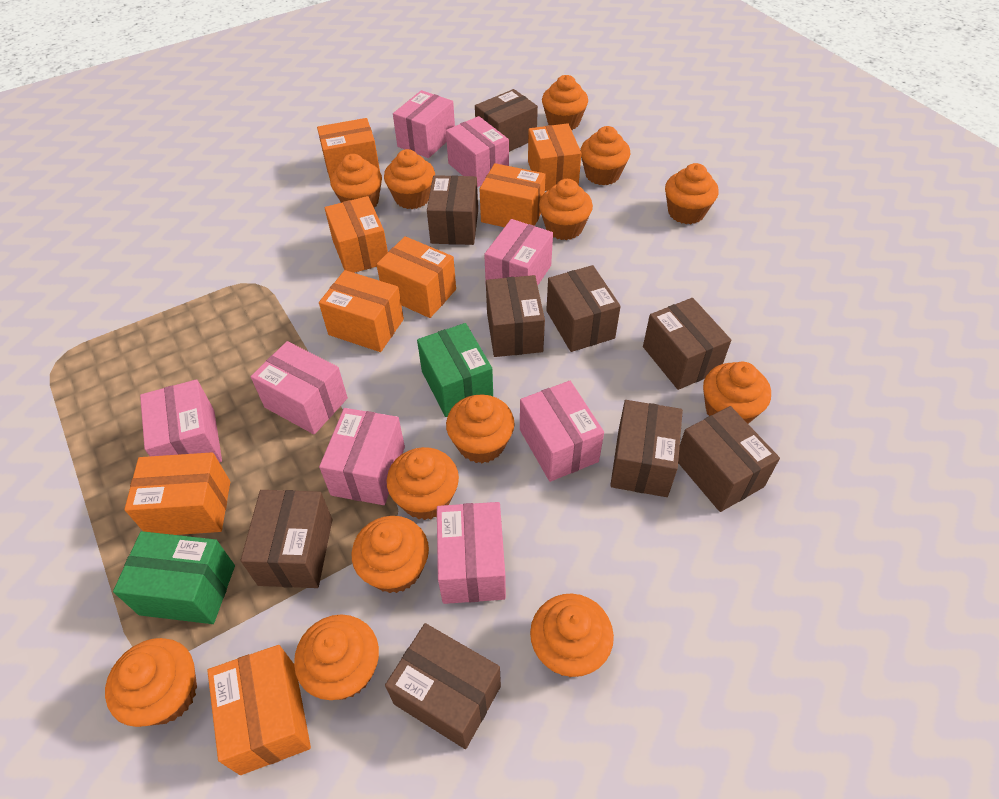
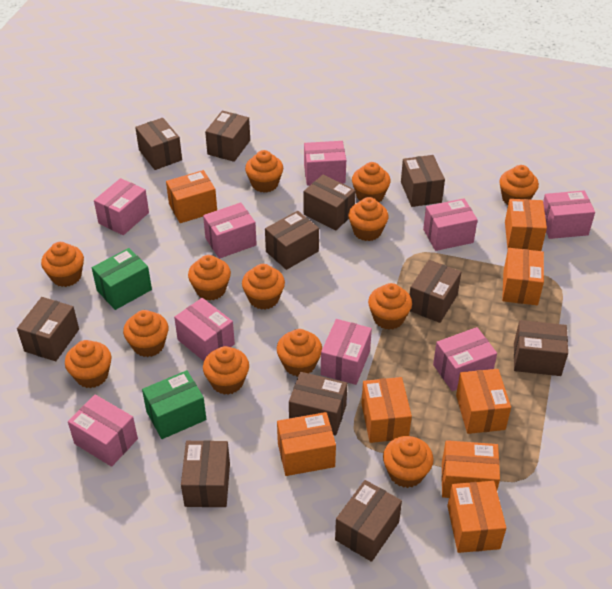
brown box: 9 -> 11
pink box: 8 -> 9

